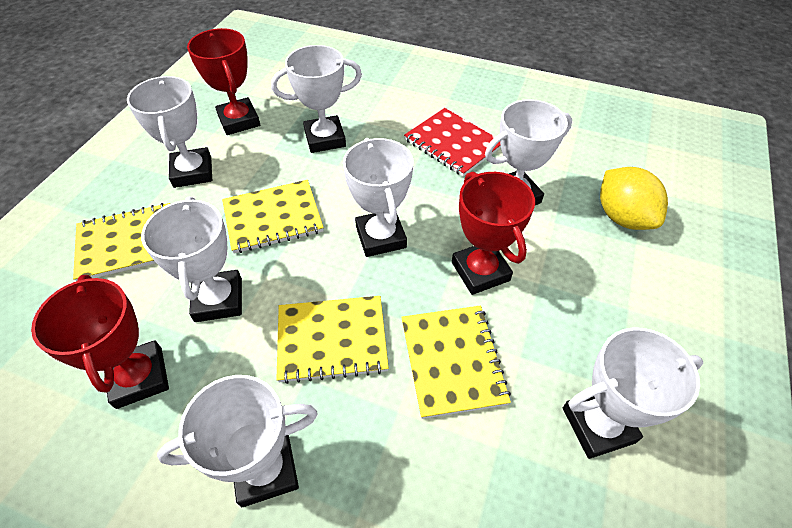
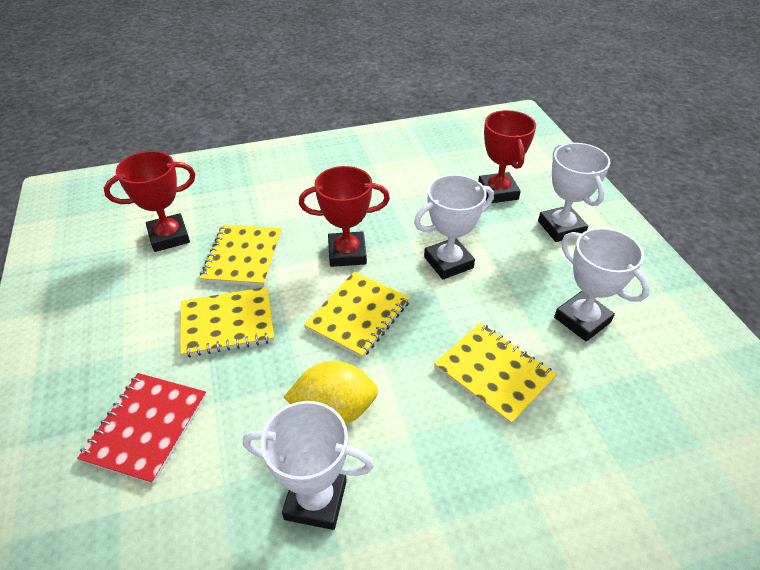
white trophy: 7 -> 4

